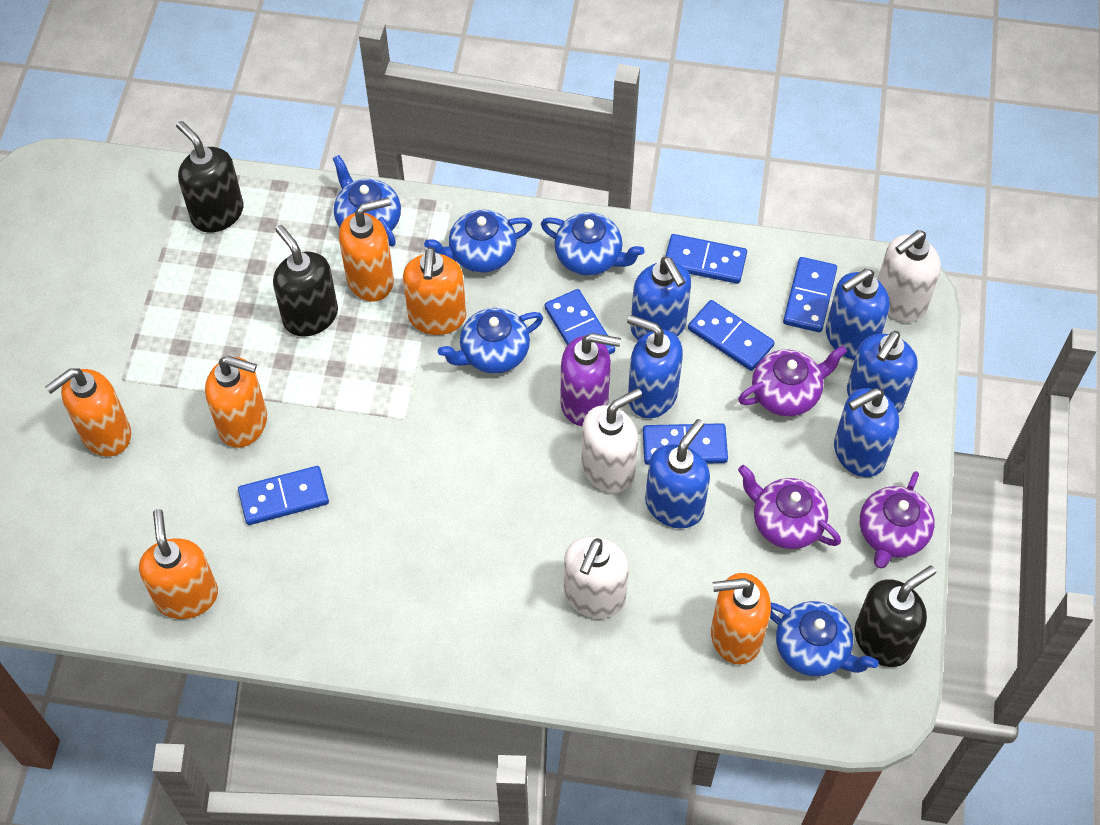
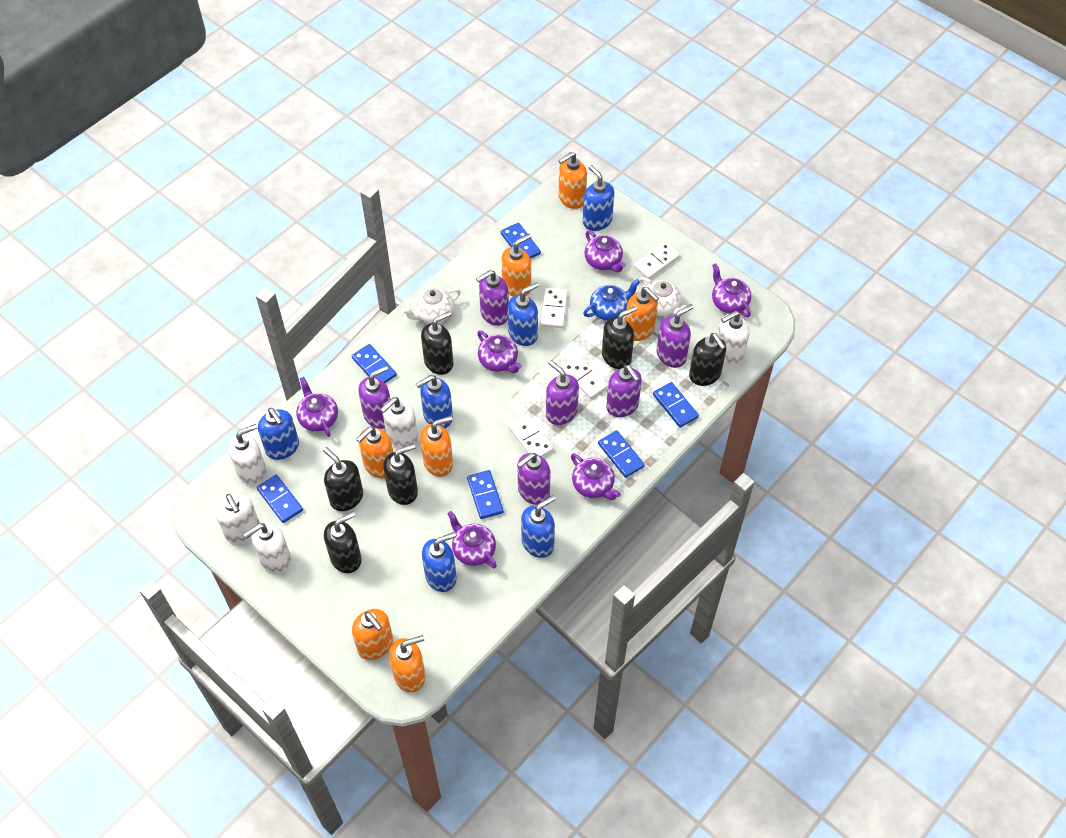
black soap dispenser: 3 -> 6
blue teapot: 5 -> 1
orange soap dispenser: 6 -> 7
purple soap dispenser: 1 -> 6
purple teapot: 3 -> 6
white domino: 0 -> 4
white soap dispenser: 3 -> 5
white teapot: 0 -> 2

